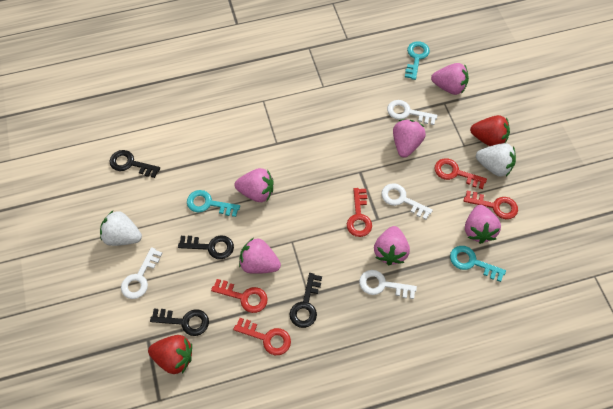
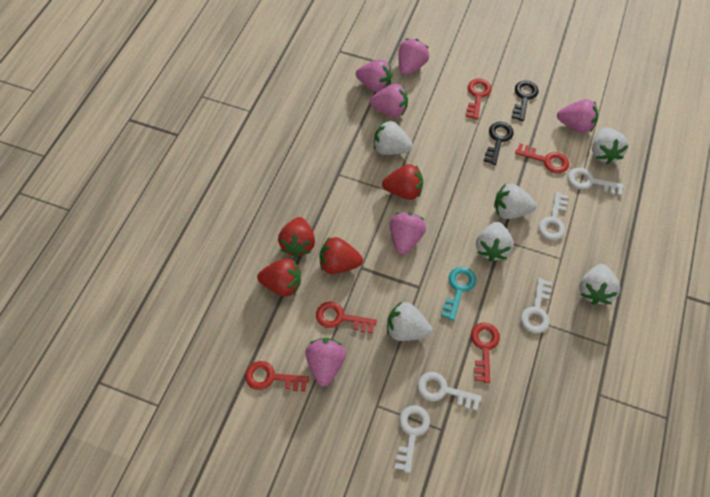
black key: 4 -> 2
red strawberry: 2 -> 4
turquoise key: 3 -> 1
white key: 4 -> 5
white strawberry: 2 -> 6

